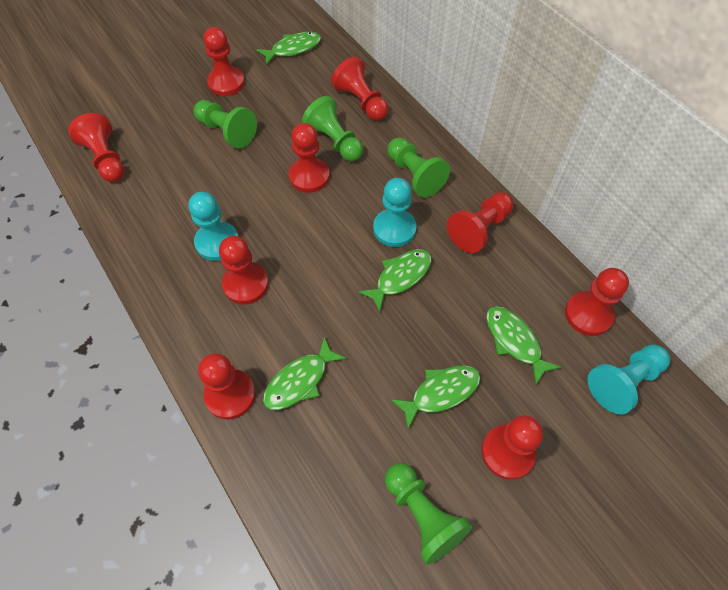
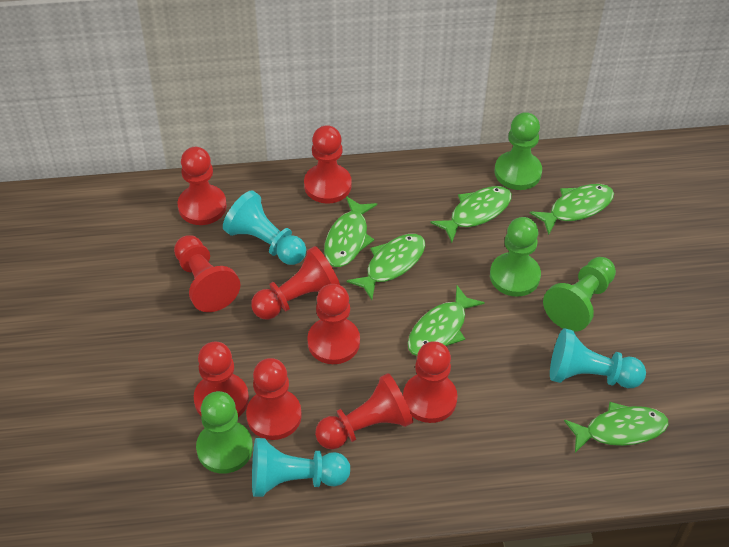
green fish: 5 -> 6

